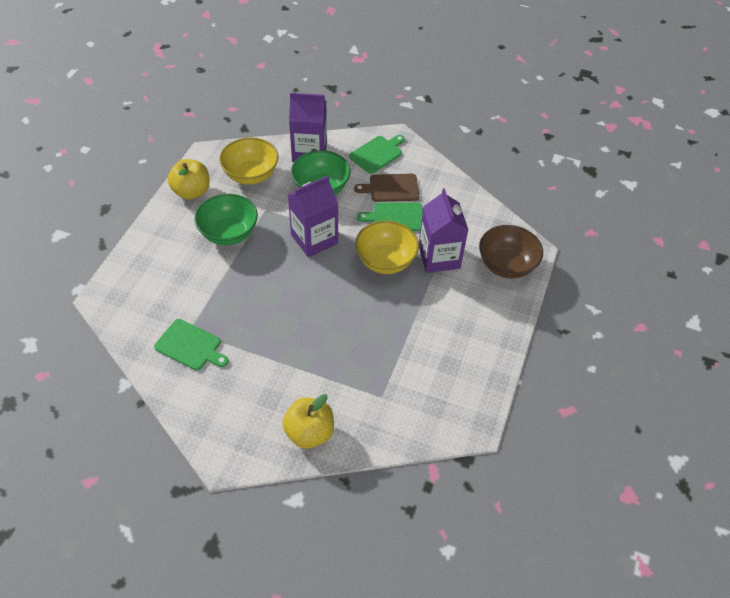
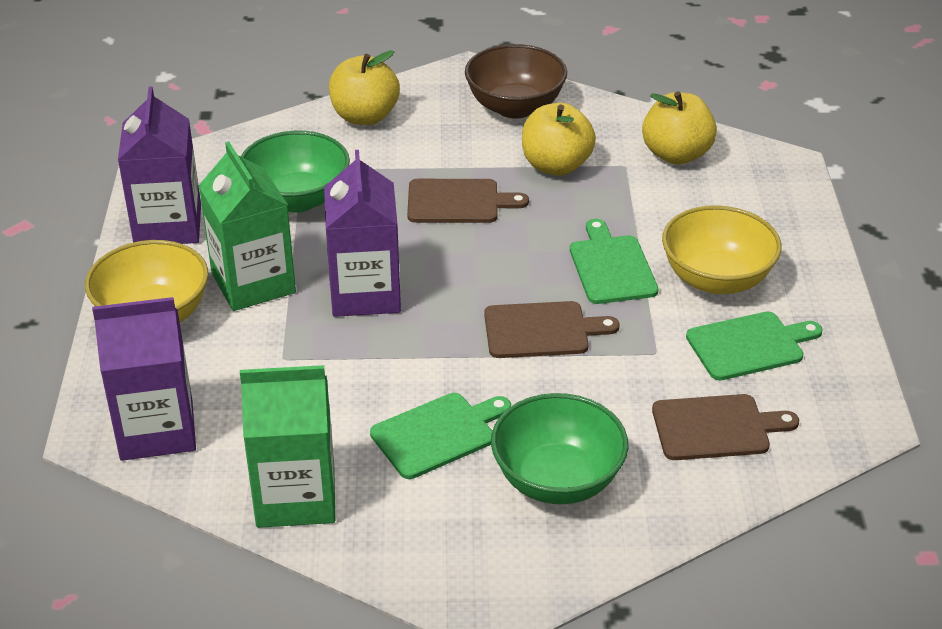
brown cutting board: 1 -> 3
green carton: 0 -> 2
yellow apple: 2 -> 3

